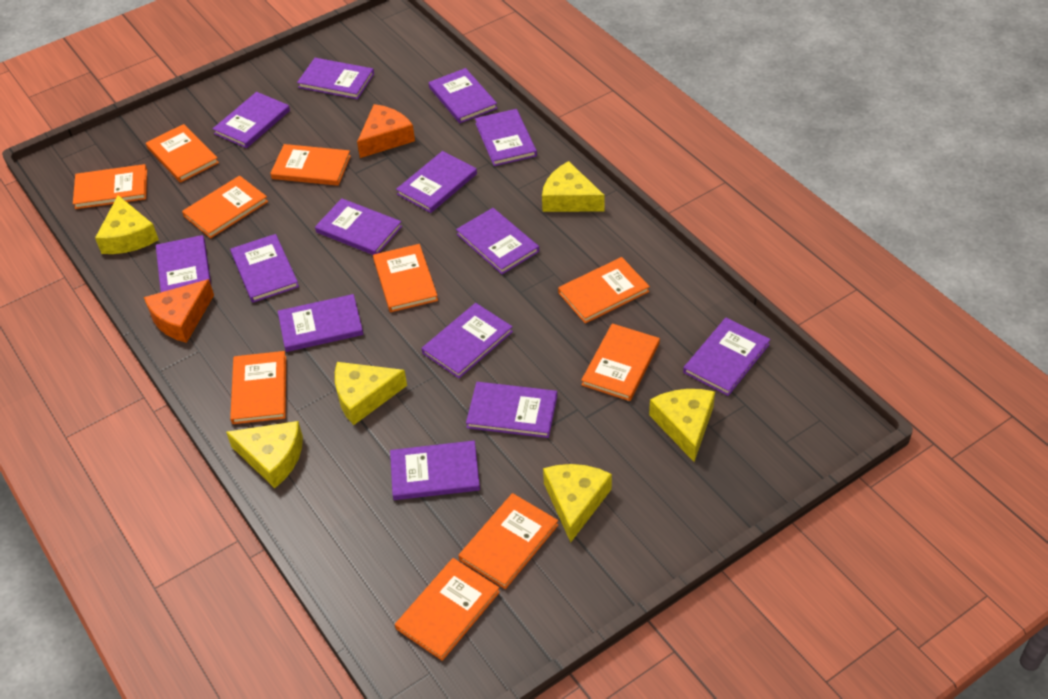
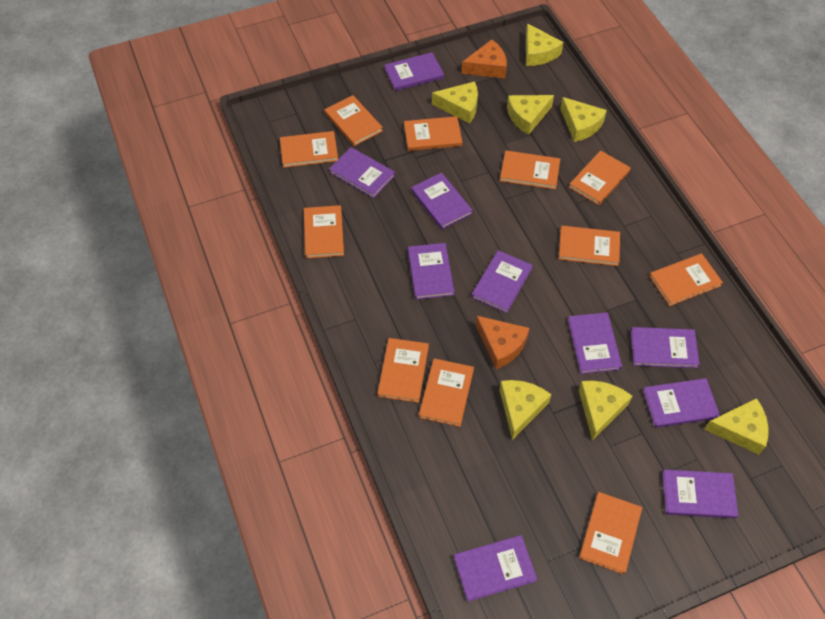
orange book: 10 -> 11
purple book: 14 -> 10
yellow cheese: 6 -> 7

